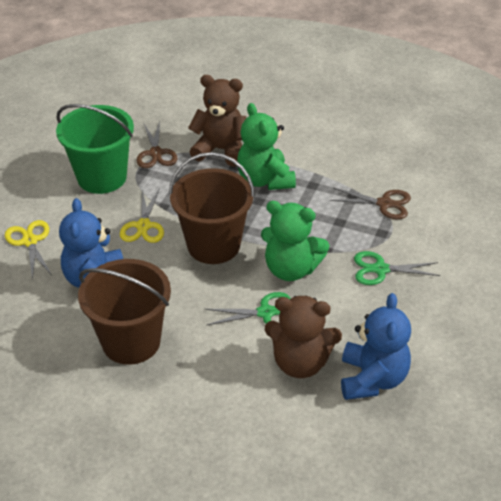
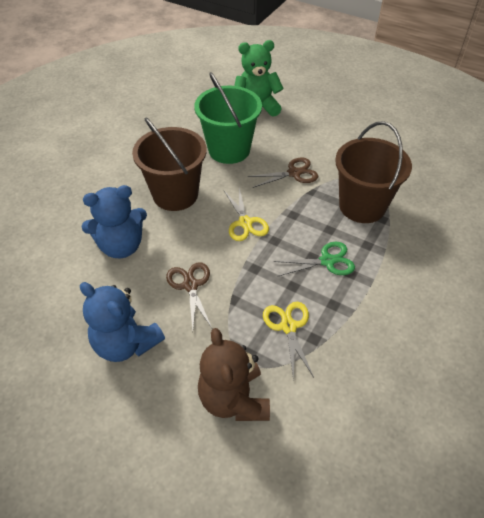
brown teddy bear: 2 -> 1
green scissors: 2 -> 1
green teddy bear: 2 -> 1

